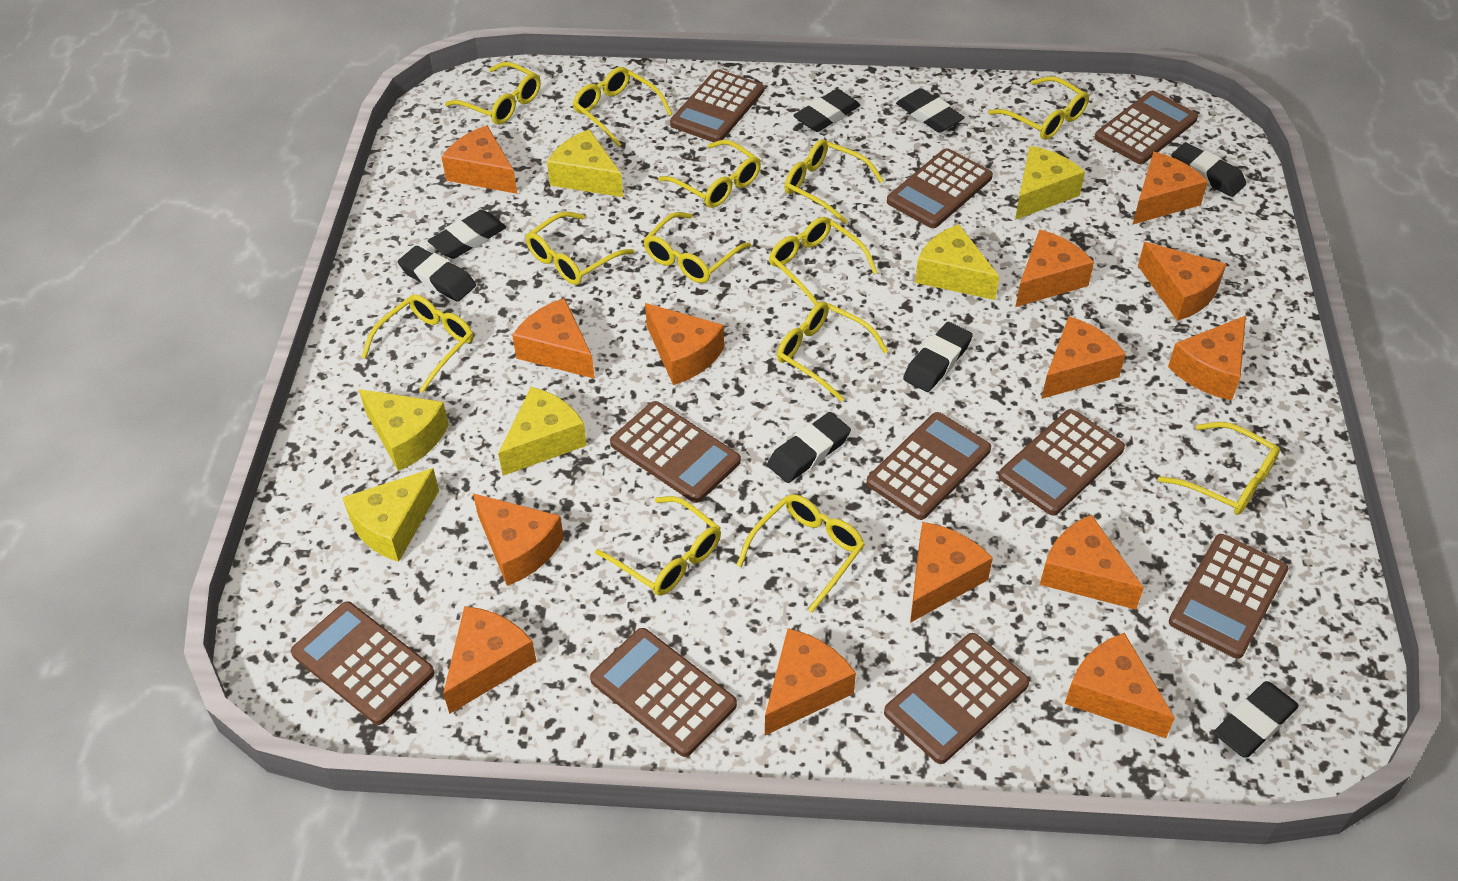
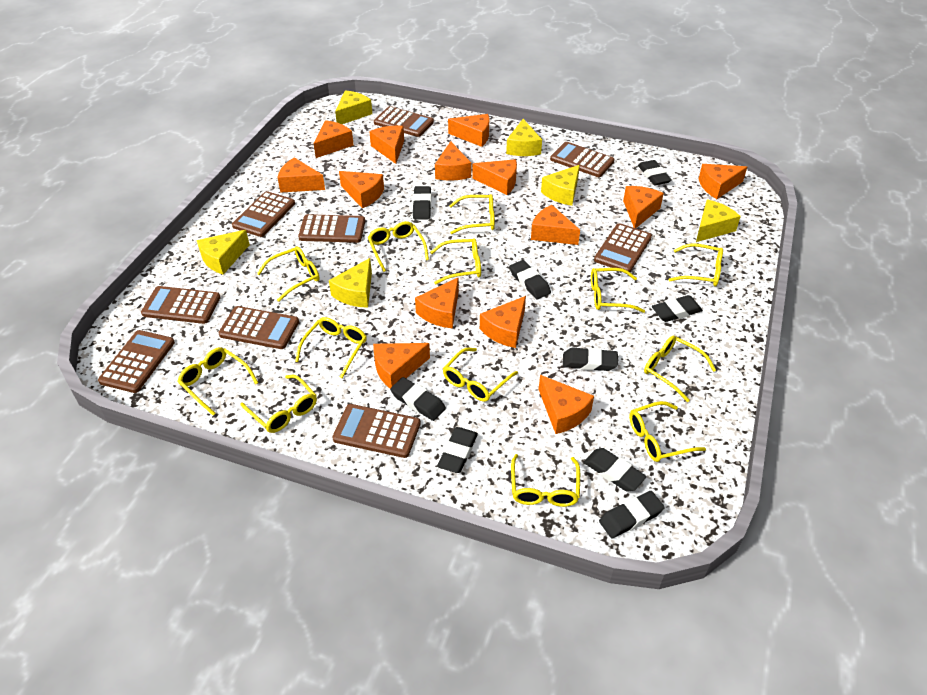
black eraser: 8 -> 9
brown calculator: 10 -> 9

